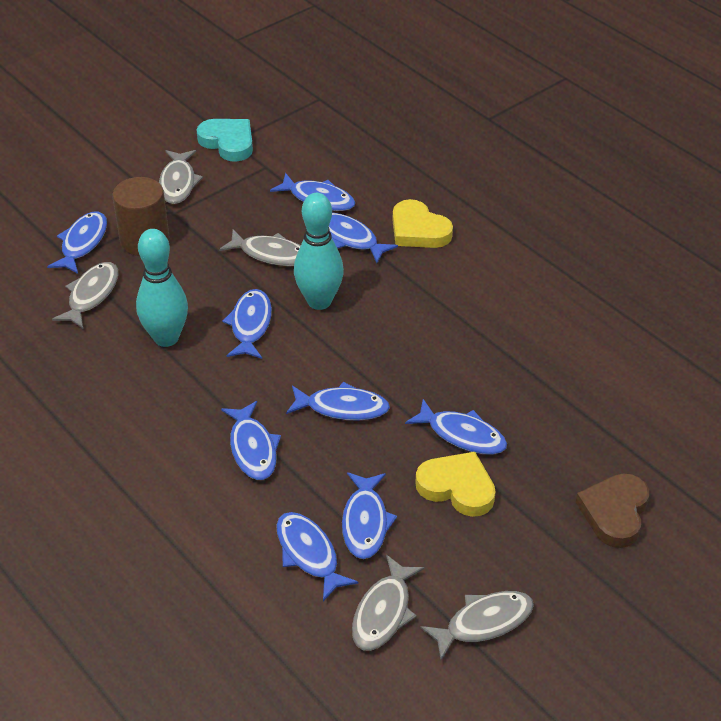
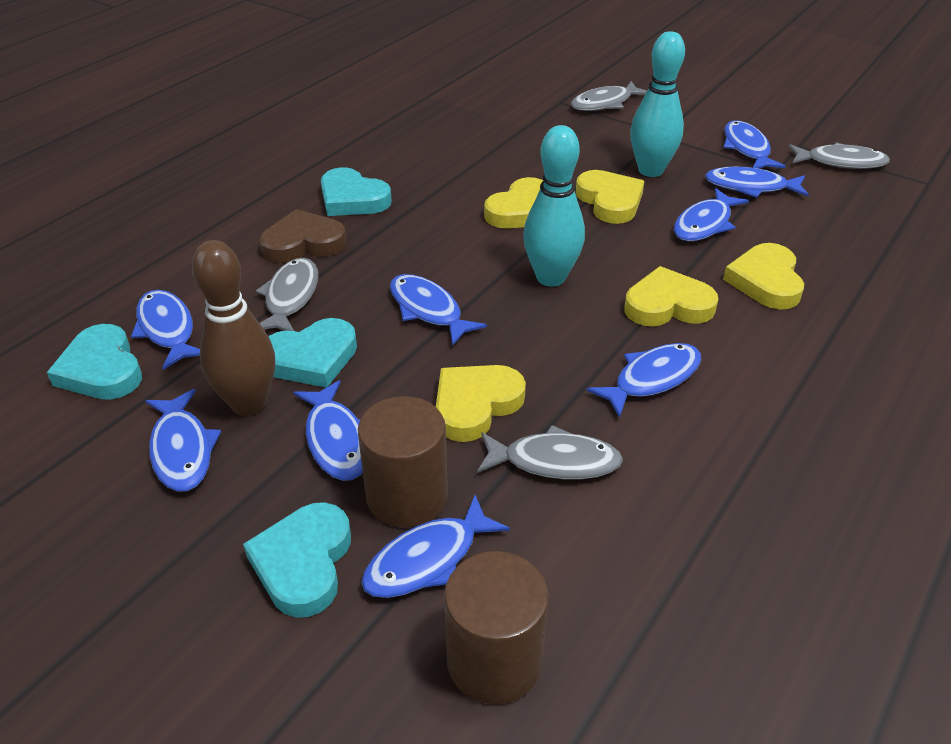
brown bowling pin: 0 -> 1
brown cylinder: 1 -> 2
grey fish: 5 -> 4
turquoise heart: 1 -> 4
yellow heart: 2 -> 5

